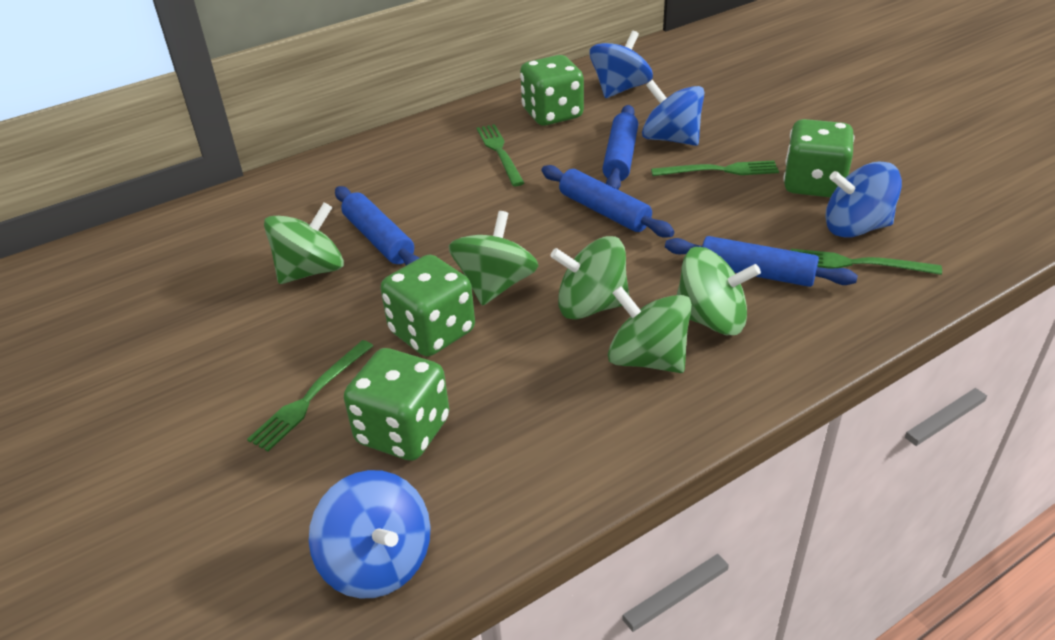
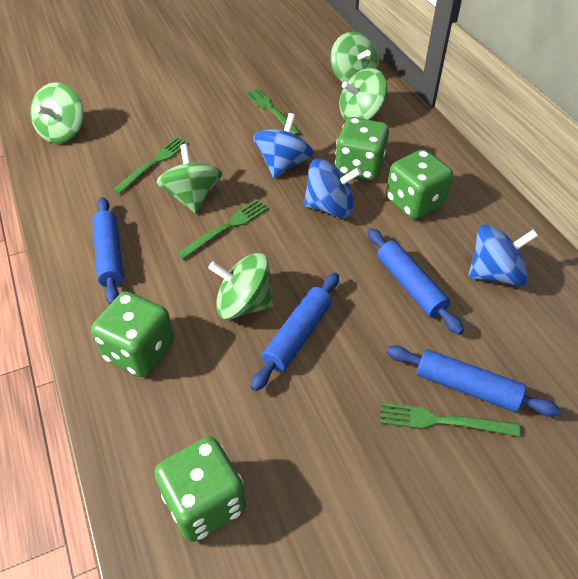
blue spinning top: 4 -> 3

